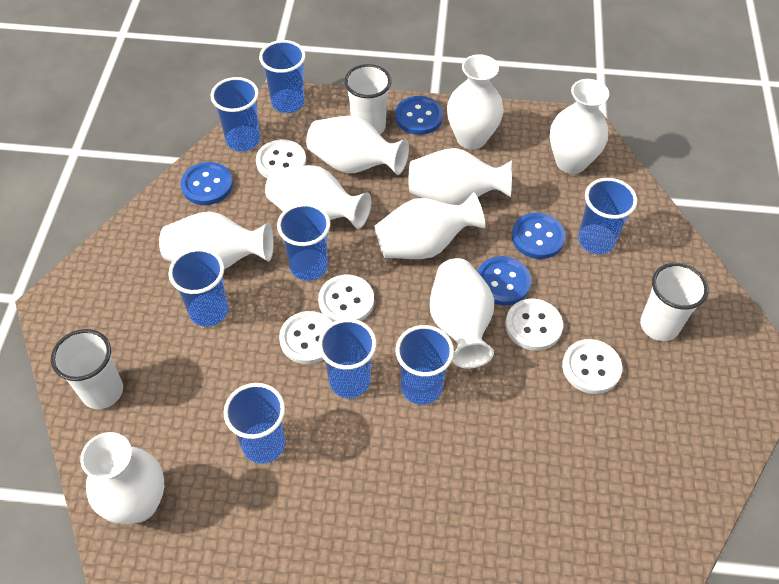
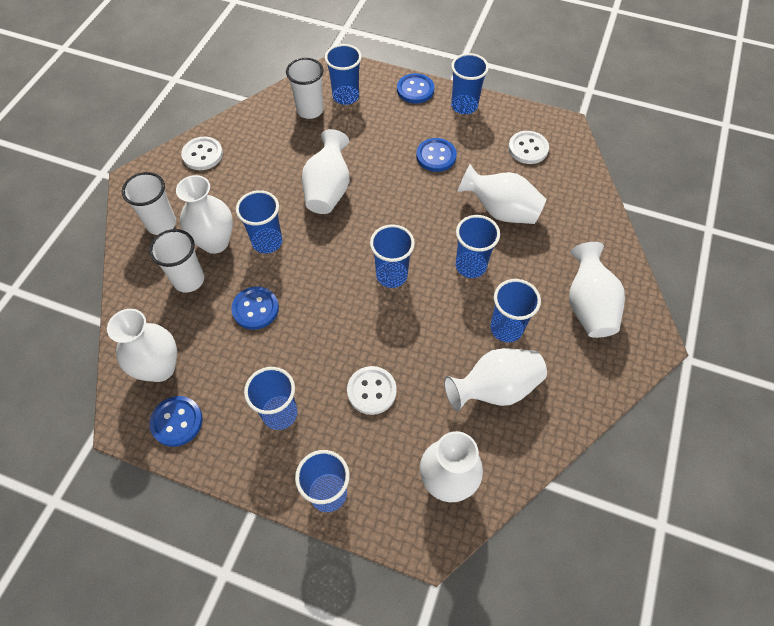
white button: 5 -> 3
white vase: 9 -> 7

